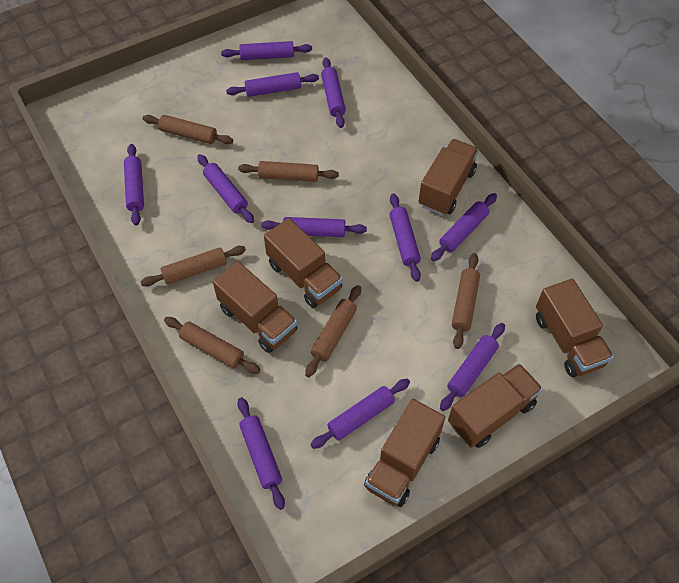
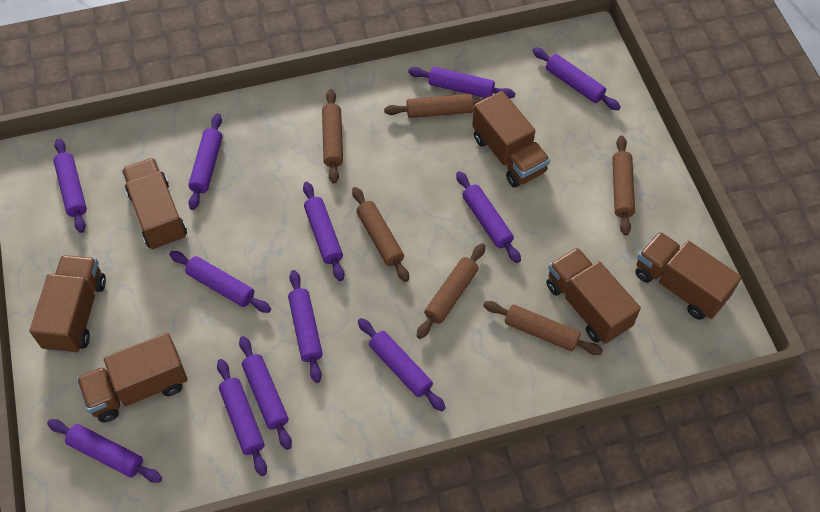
purple rolling pin: 11 -> 12

